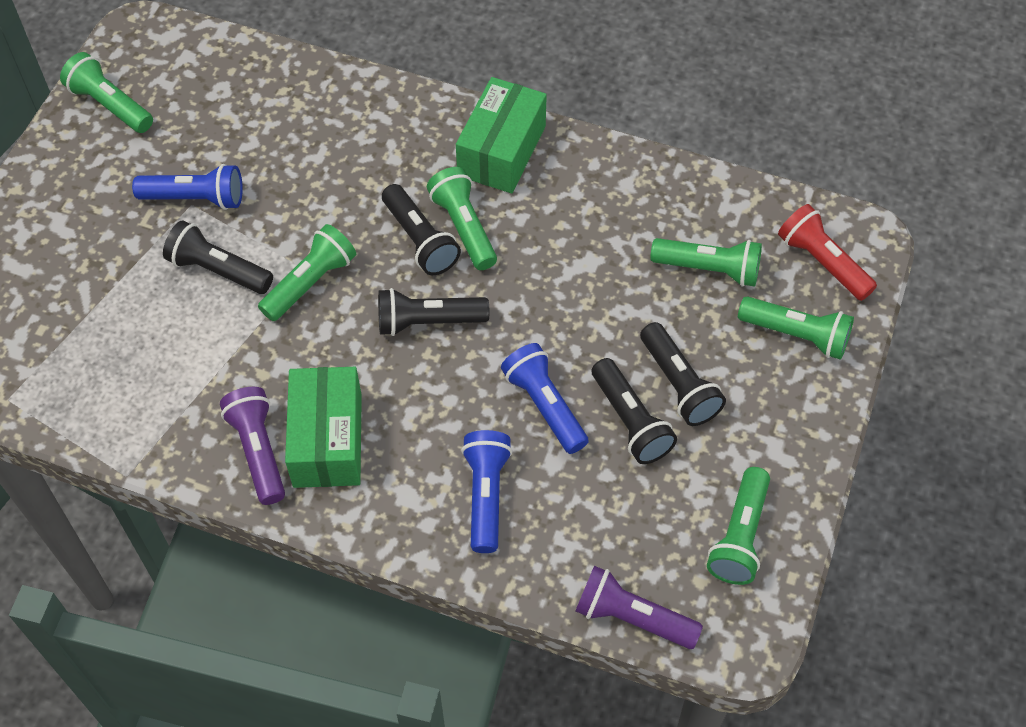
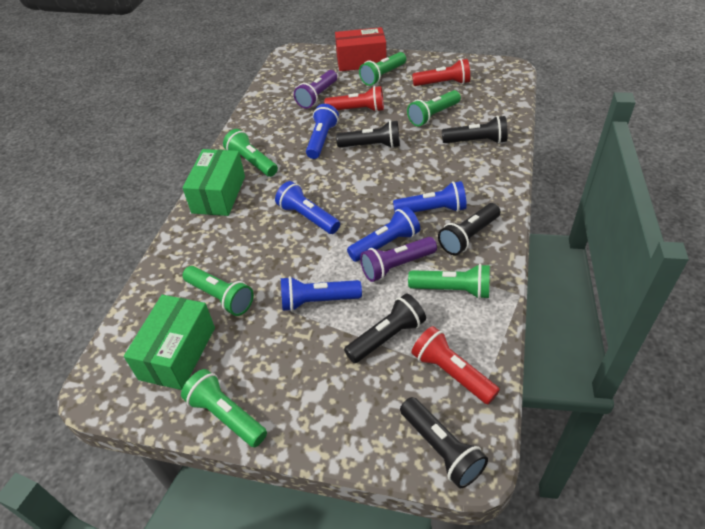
blue flashlight: 3 -> 5
red box: 0 -> 1
red flashlight: 1 -> 3

